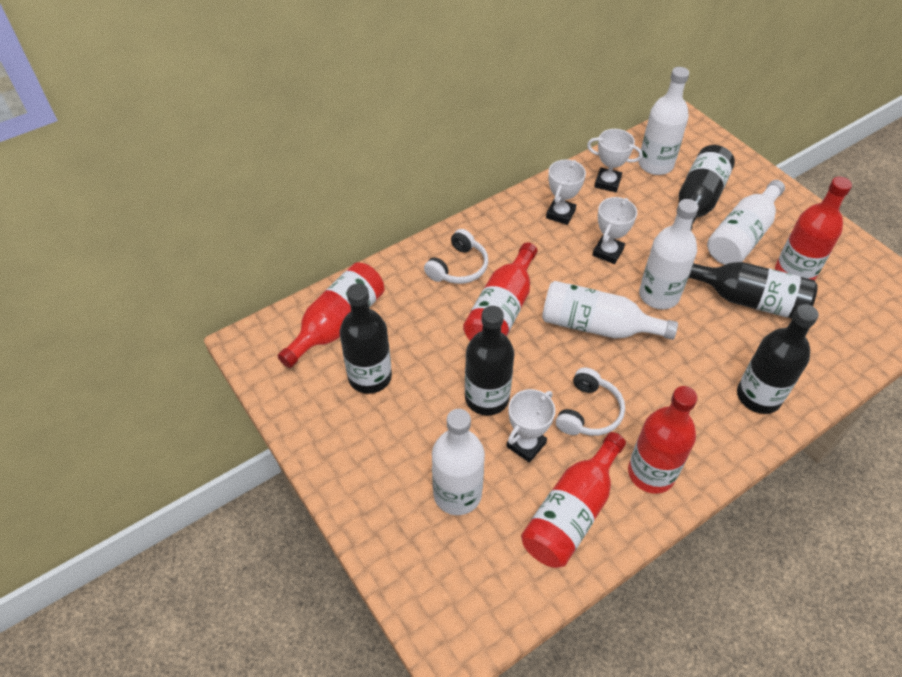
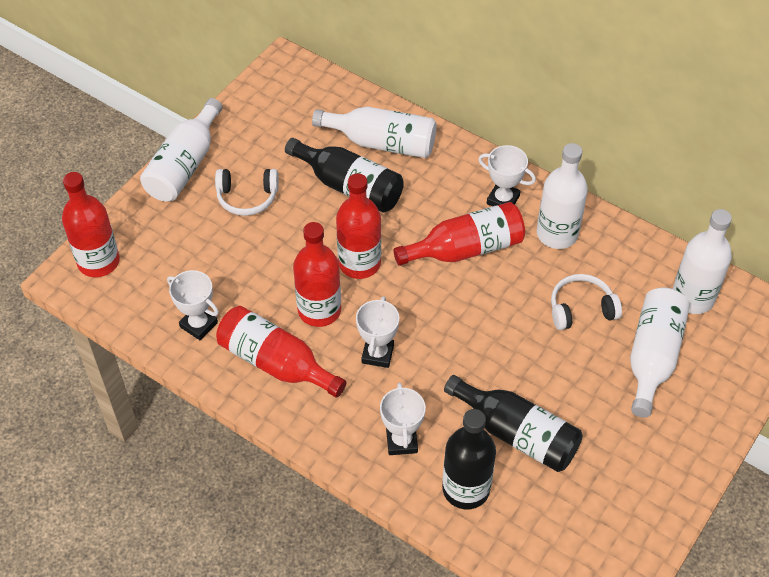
black bottle: 5 -> 3

